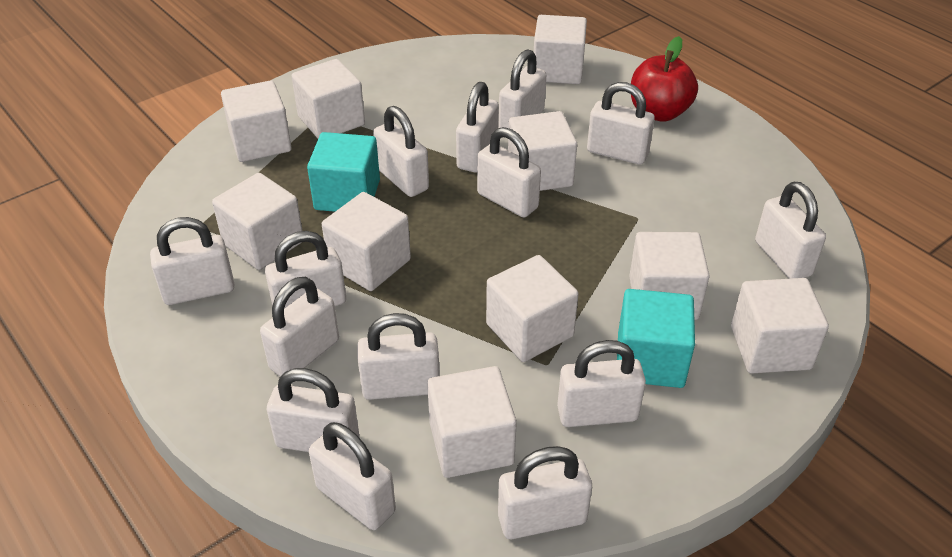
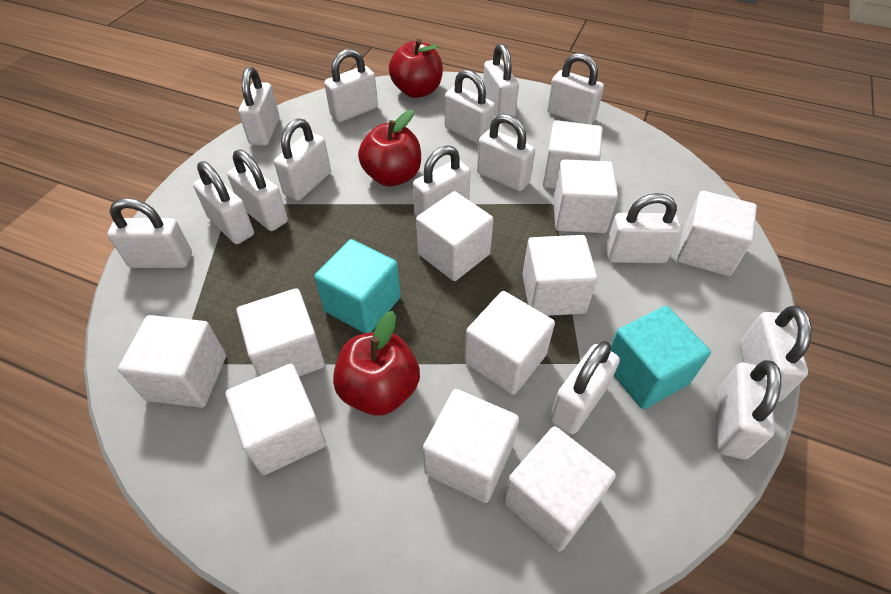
red apple: 1 -> 3
white cube: 10 -> 11
white padlock: 14 -> 15

